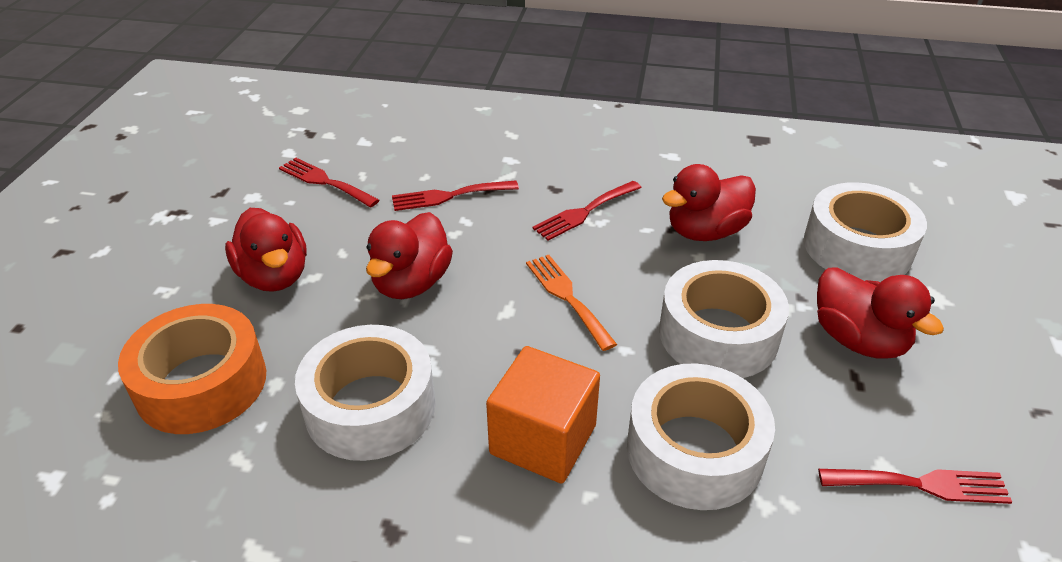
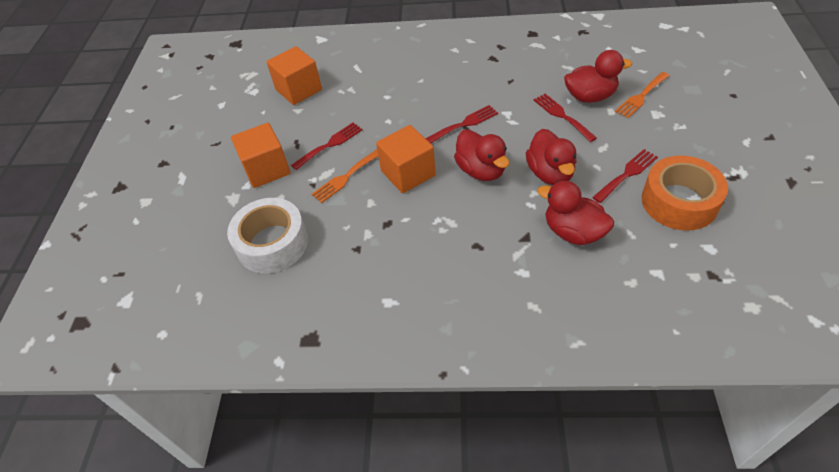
orange cube: 1 -> 3
orange fork: 1 -> 2
white tape: 4 -> 1

